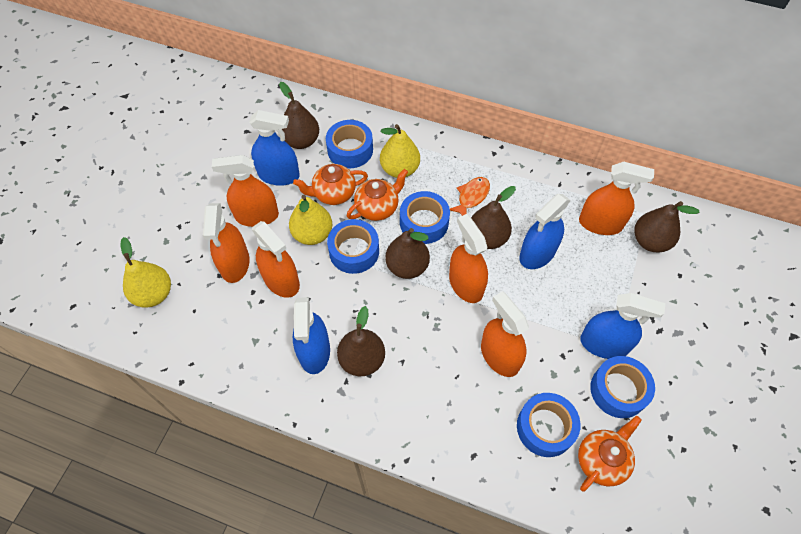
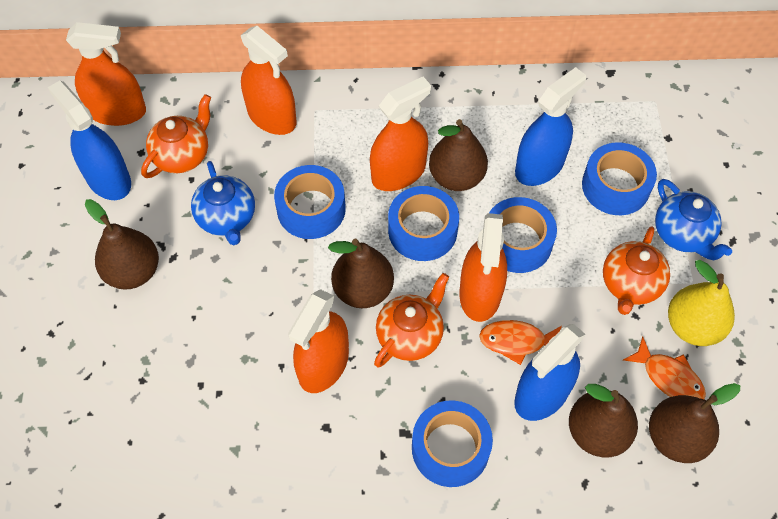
blue spray bottle: 4 -> 3
blue teapot: 0 -> 2
orange fish: 1 -> 2
orange spray bottle: 6 -> 5
yellow pear: 3 -> 1

